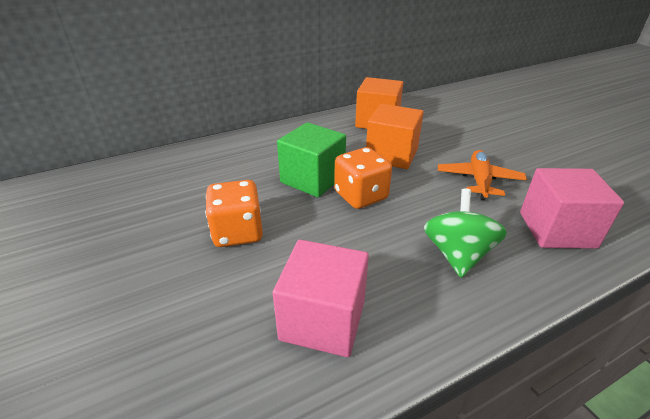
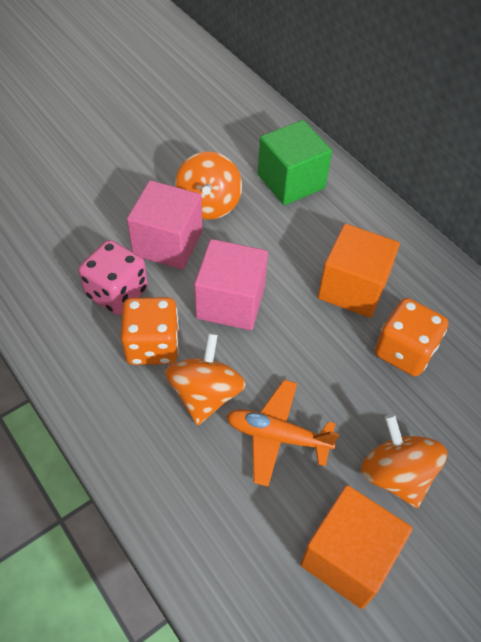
green spinning top: 1 -> 0
orange spinning top: 0 -> 3
pink dice: 0 -> 1

